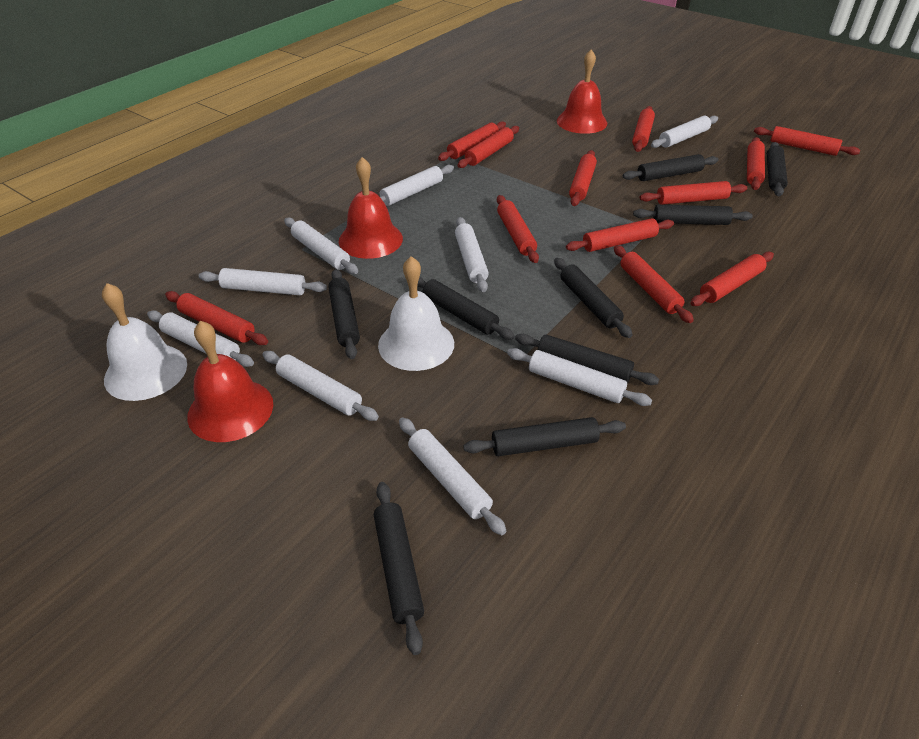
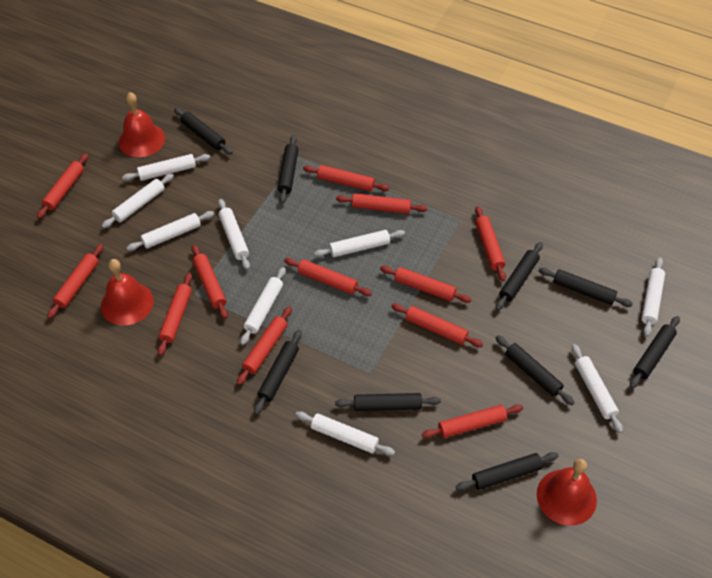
white bell: 2 -> 0

